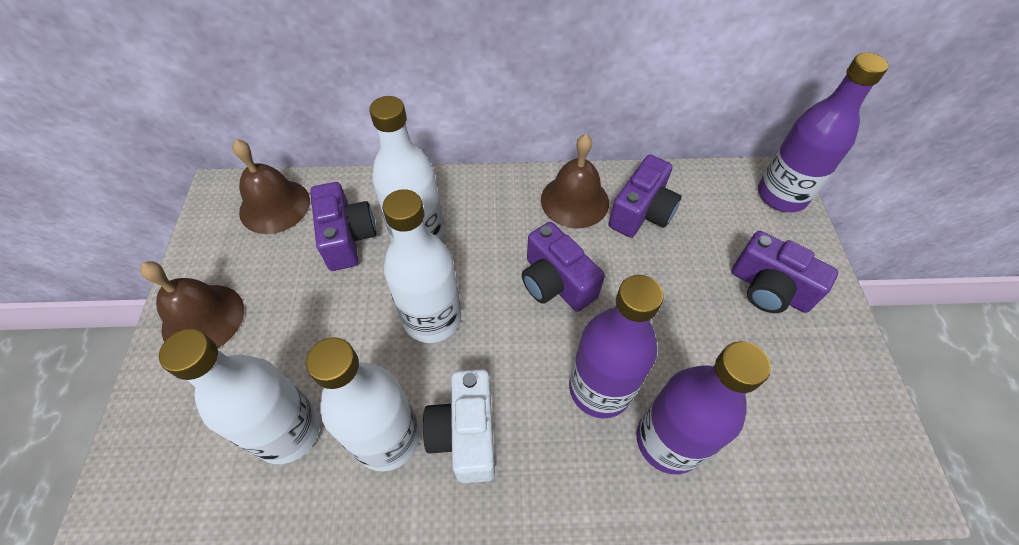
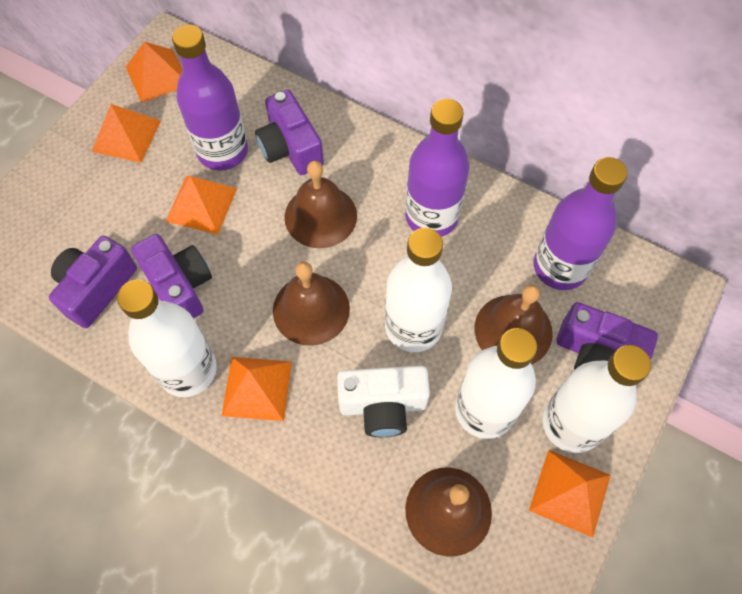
brown bell: 3 -> 4
orange pyramid: 0 -> 5

